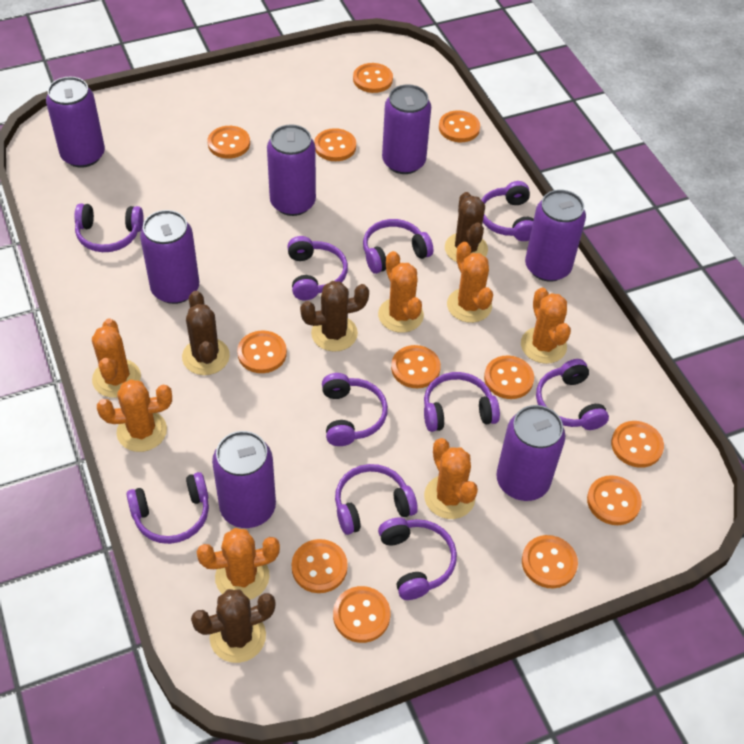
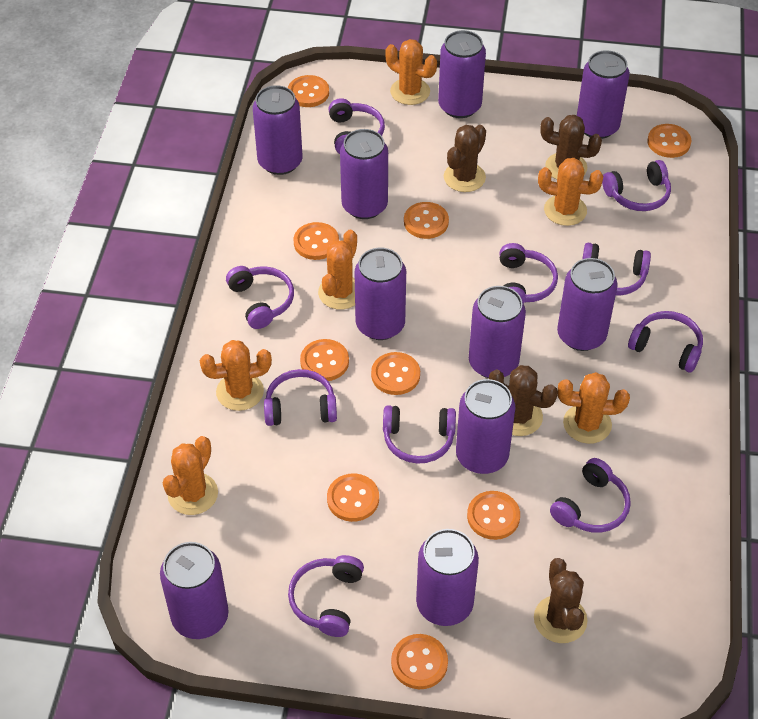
orange button: 12 -> 9
orange cactus: 7 -> 6
purple can: 7 -> 10

